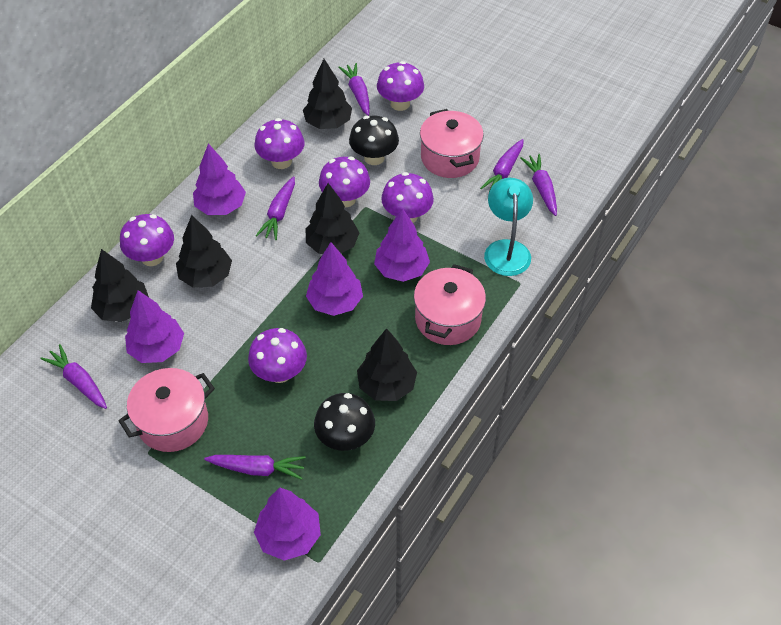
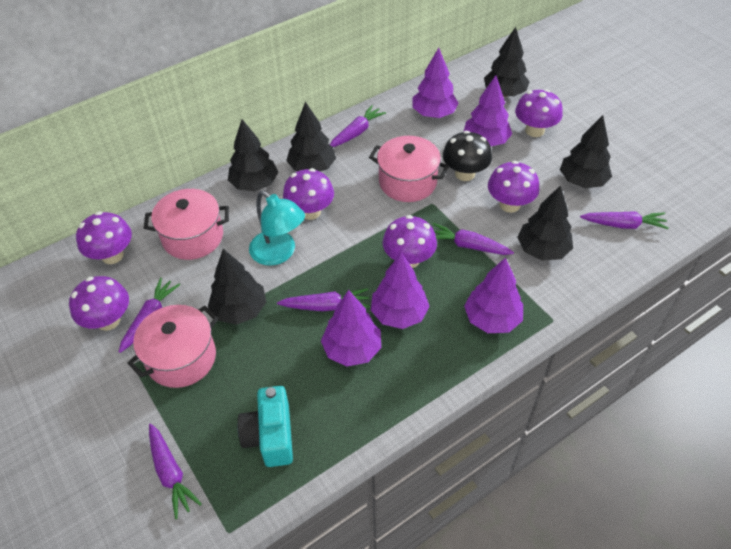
black mushroom: 2 -> 1
black tree: 5 -> 6
turquoise camera: 0 -> 1

